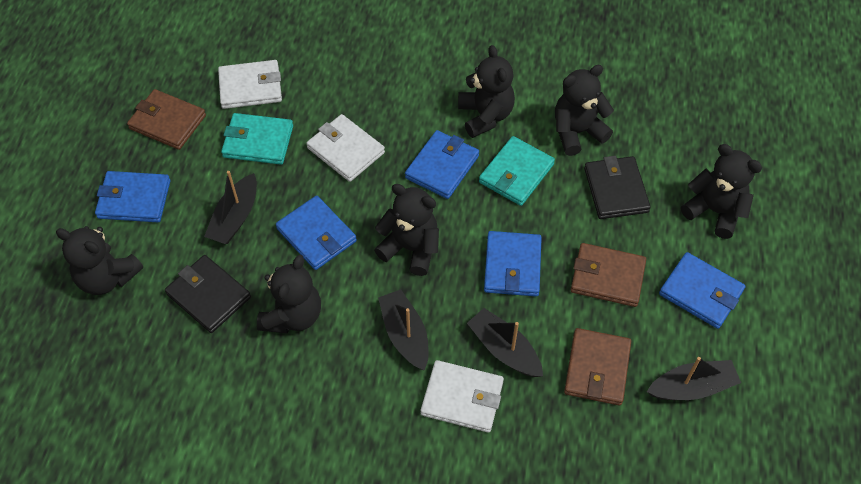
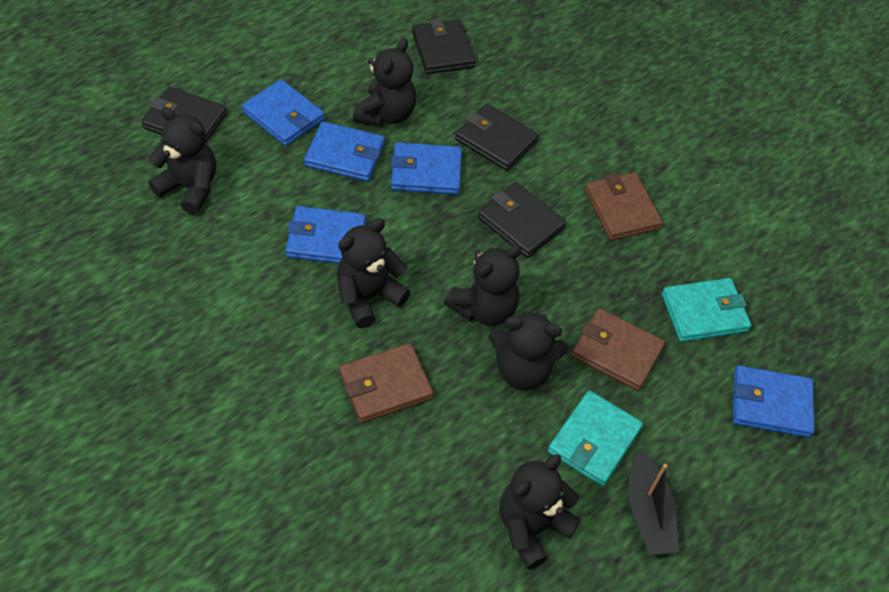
black boat: 4 -> 1
black wallet: 2 -> 4
white wallet: 3 -> 0

